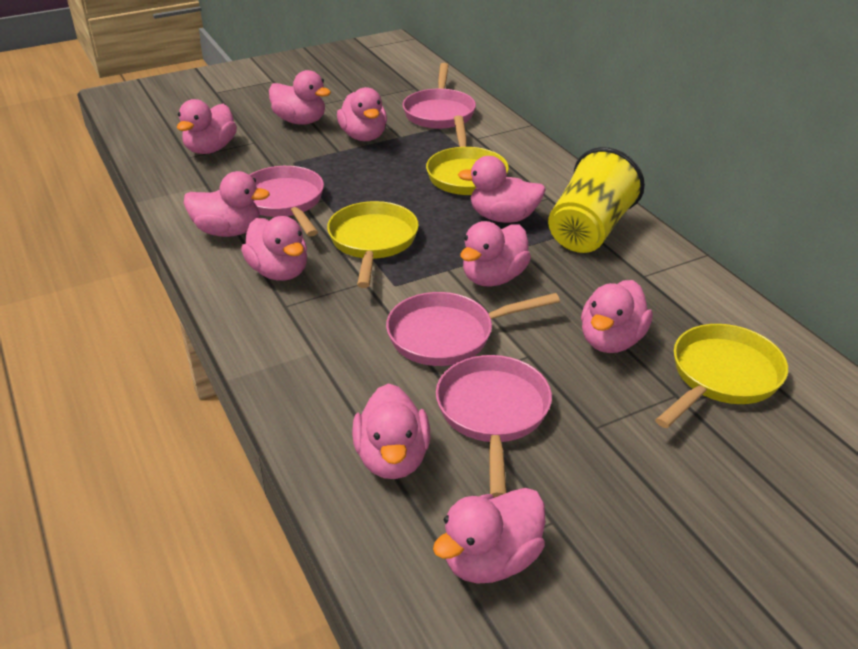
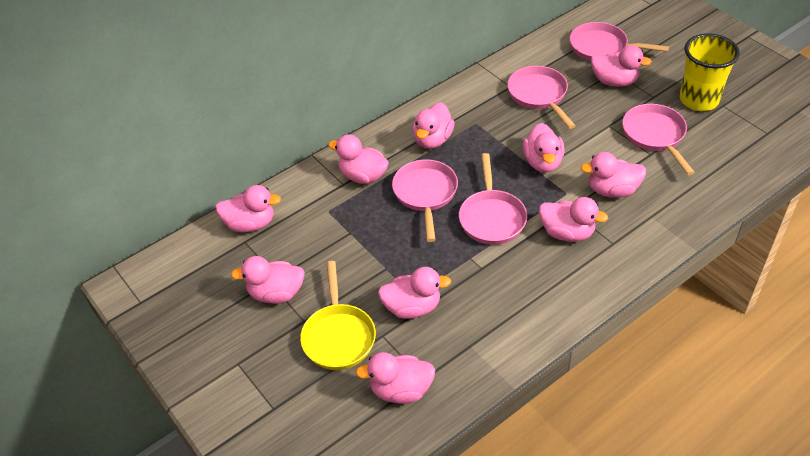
pink pan: 4 -> 5
yellow pan: 3 -> 1

